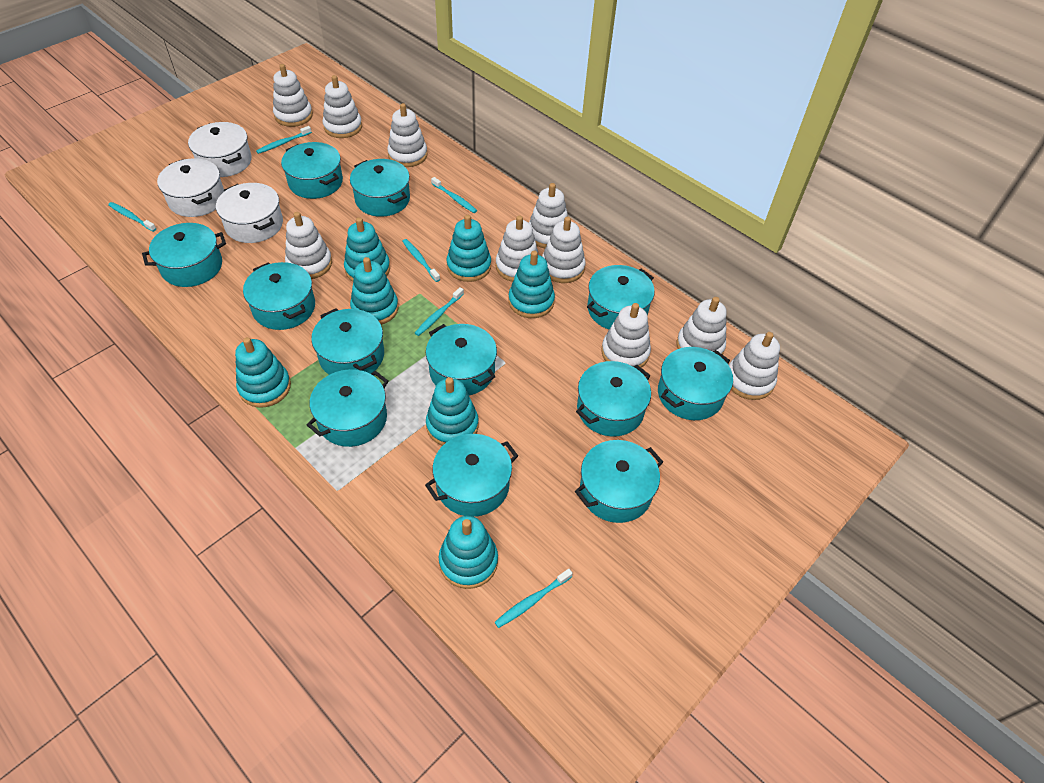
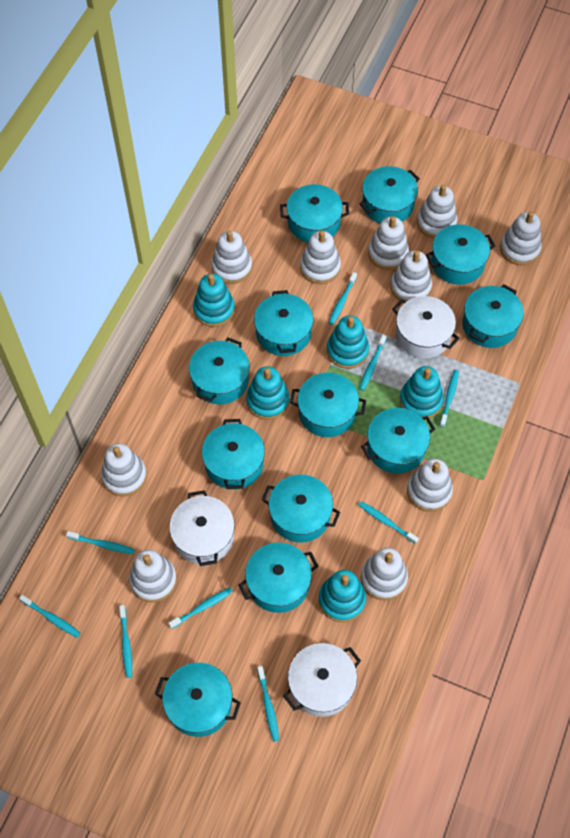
turquoise stacking toy: 7 -> 5
turquoise toothbrush: 6 -> 9

